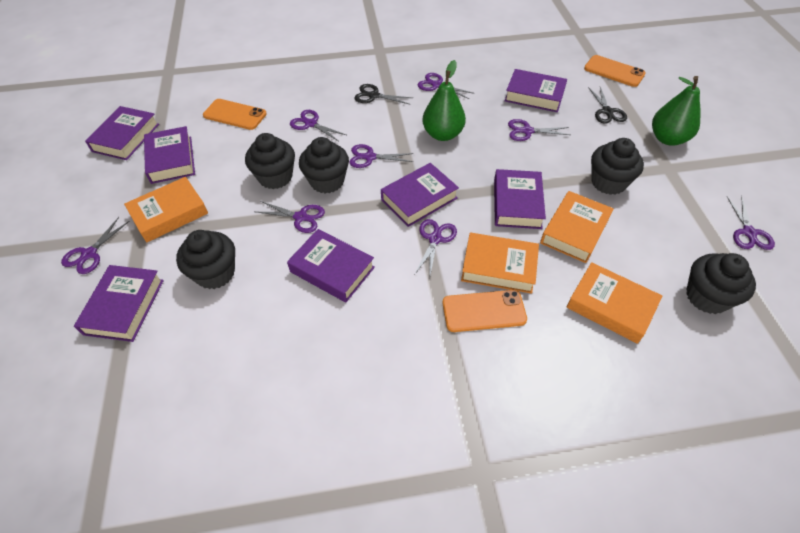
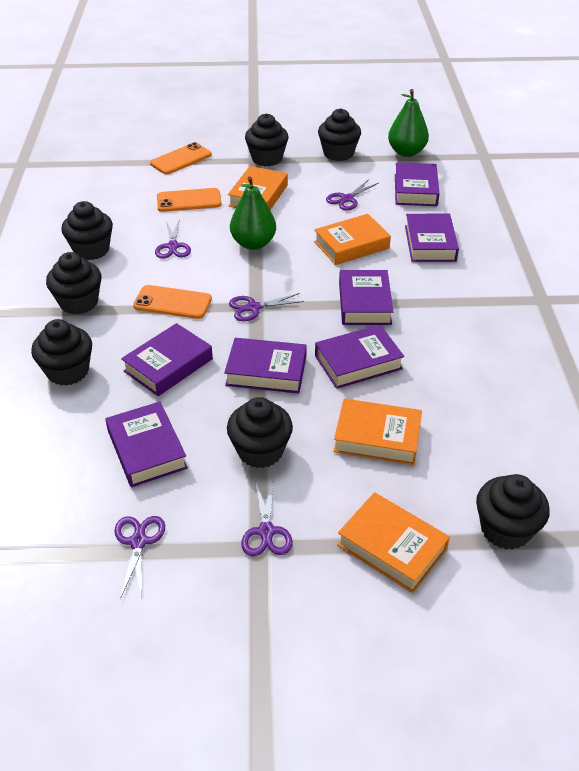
black cupcake: 5 -> 7
black scissors: 2 -> 0
purple scissors: 8 -> 5

